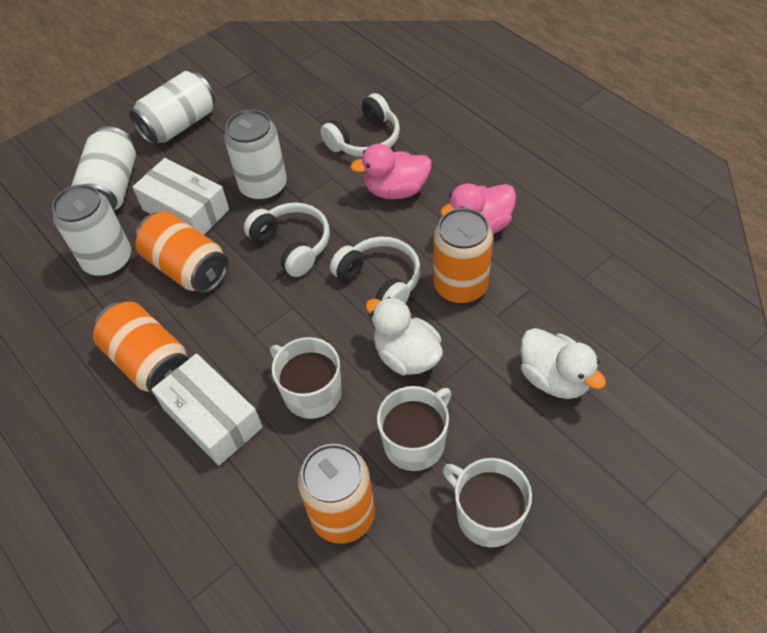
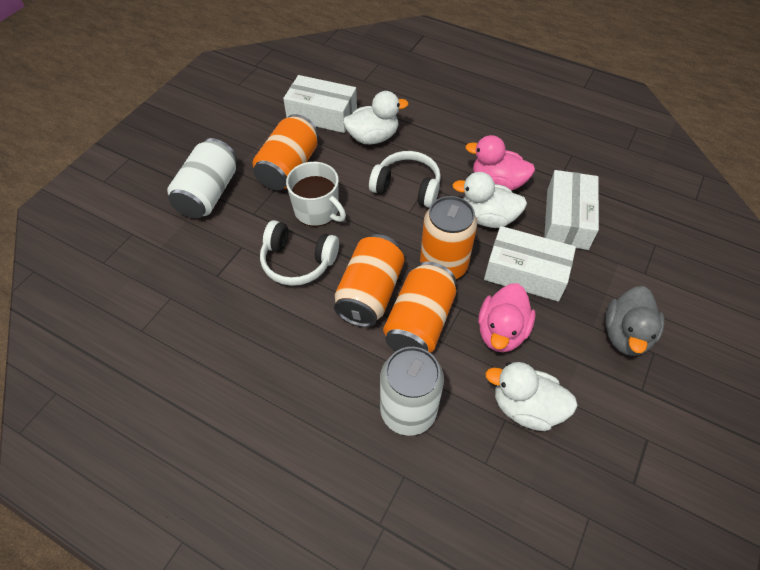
grey duck: 0 -> 1
white box: 2 -> 3
white can: 4 -> 2
white duck: 2 -> 3
white headphones: 3 -> 2
white mug: 3 -> 1

